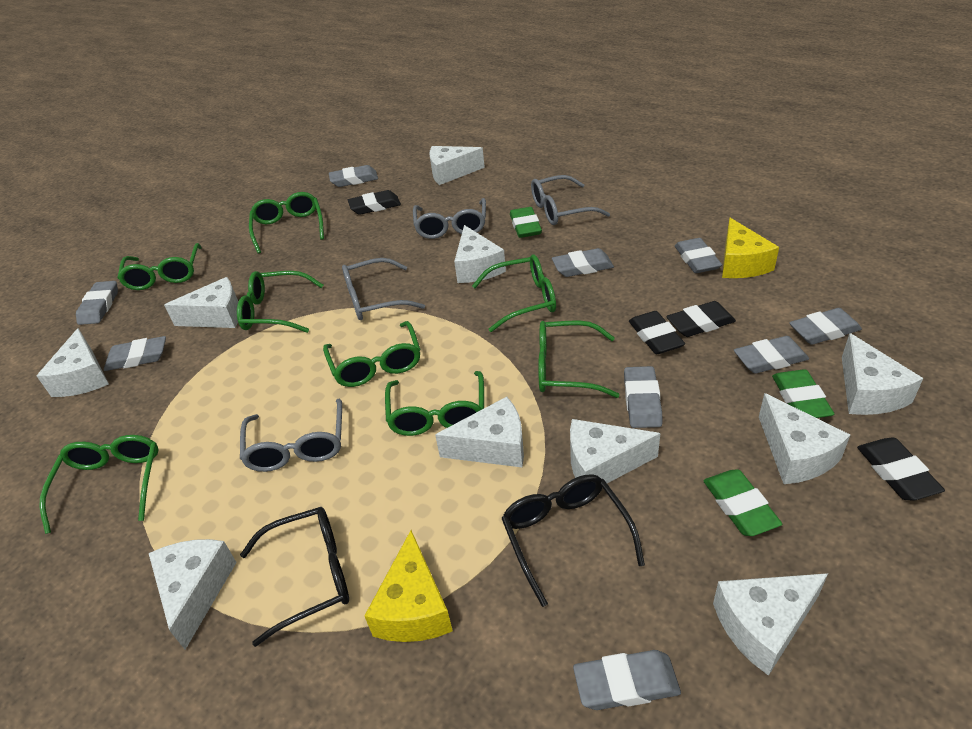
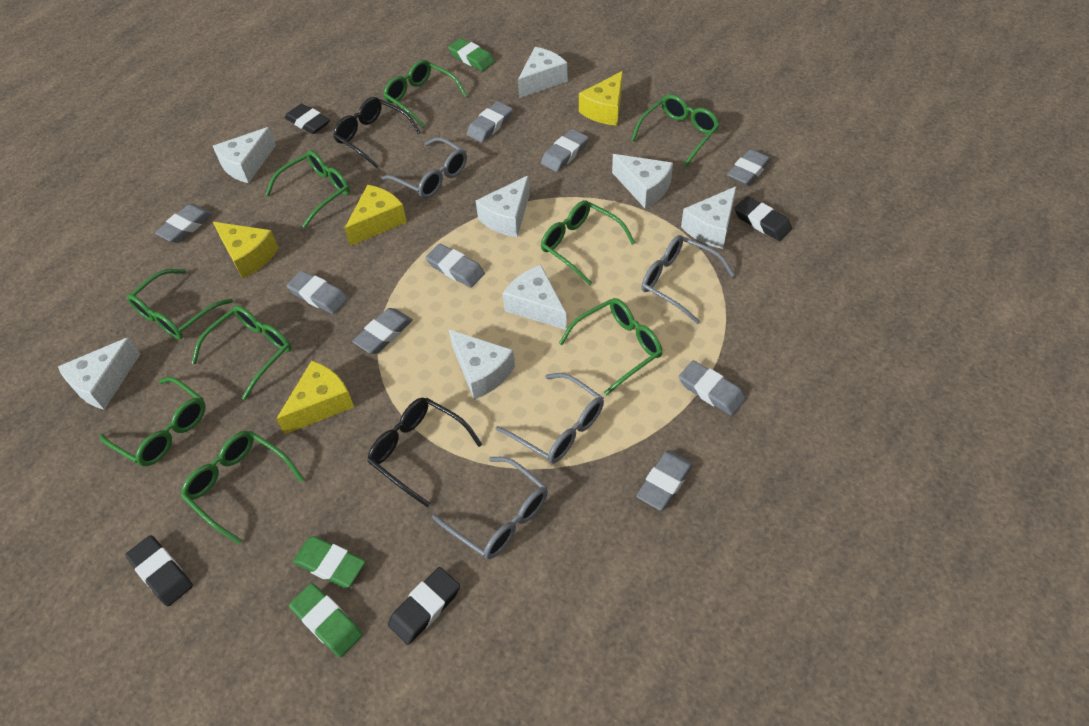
green glasses: 8 -> 9
white cheese: 10 -> 8
yellow cheese: 2 -> 4

